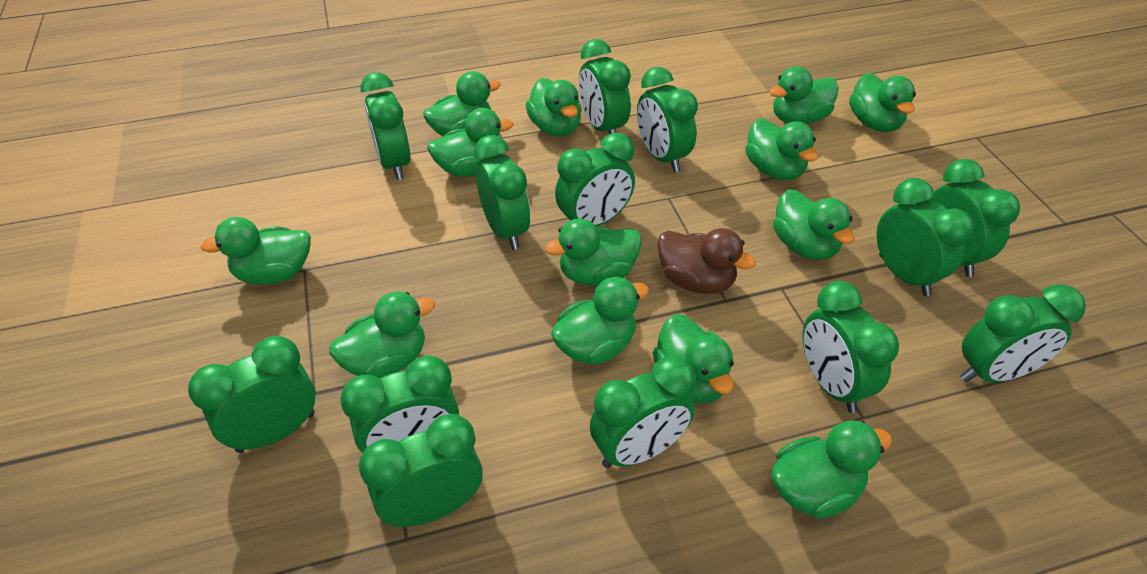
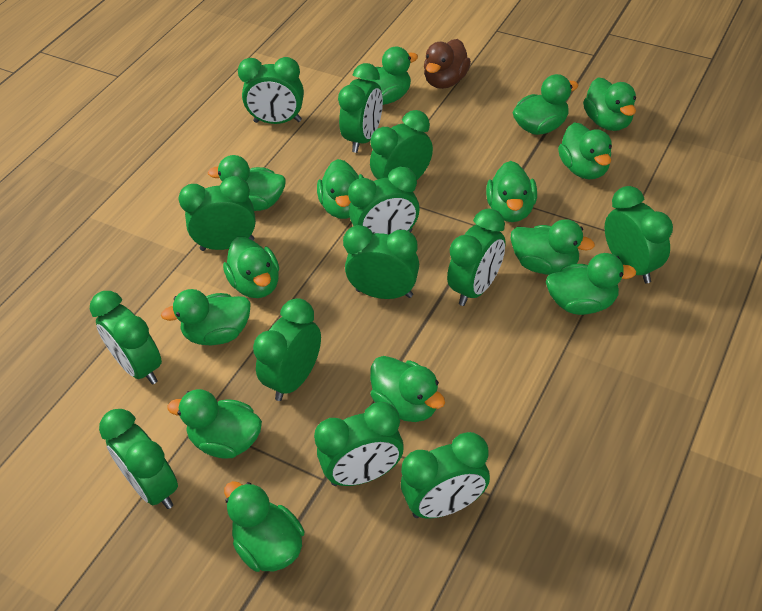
green duck: 13 -> 14

